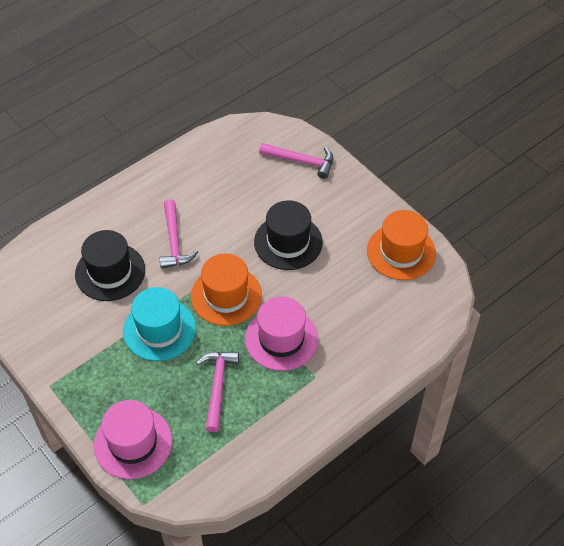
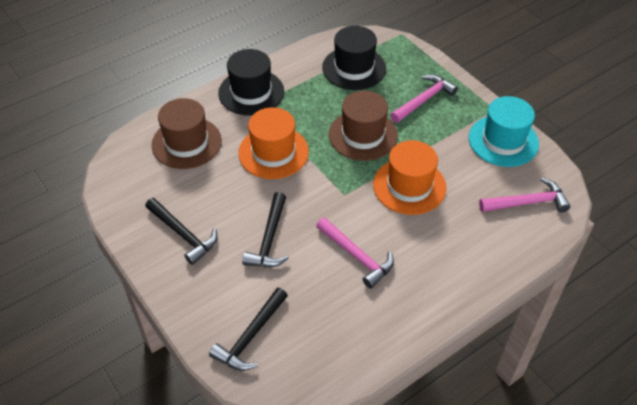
black hammer: 0 -> 3
brown hat: 0 -> 2
pink hat: 2 -> 0

